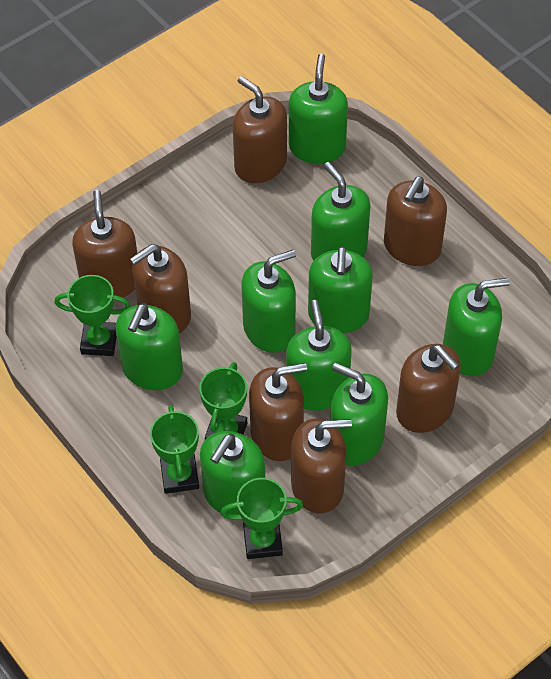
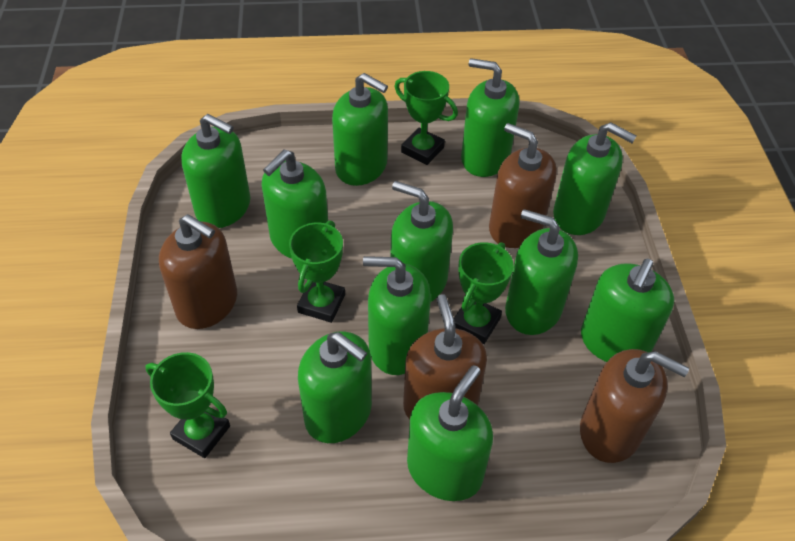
brown soap dispenser: 7 -> 4
green soap dispenser: 9 -> 11

